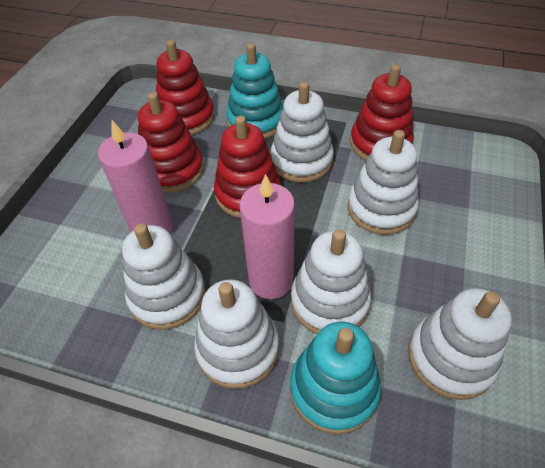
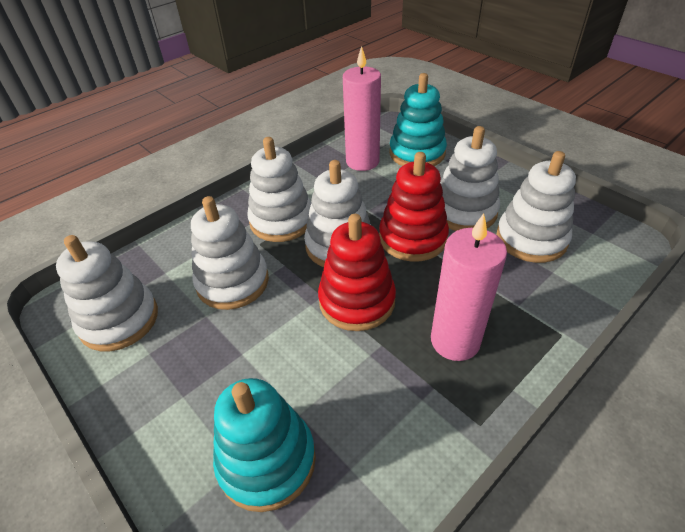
red stacking toy: 4 -> 2

